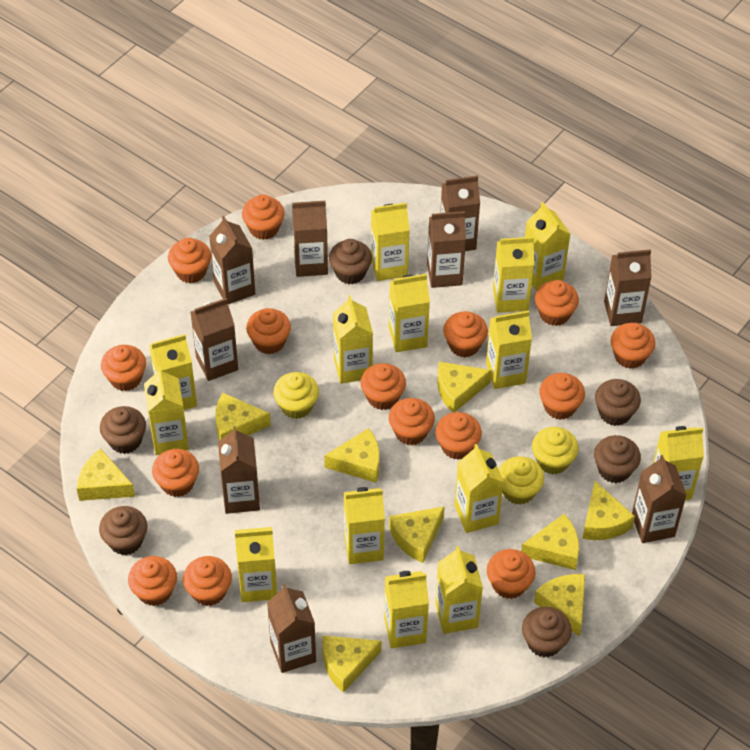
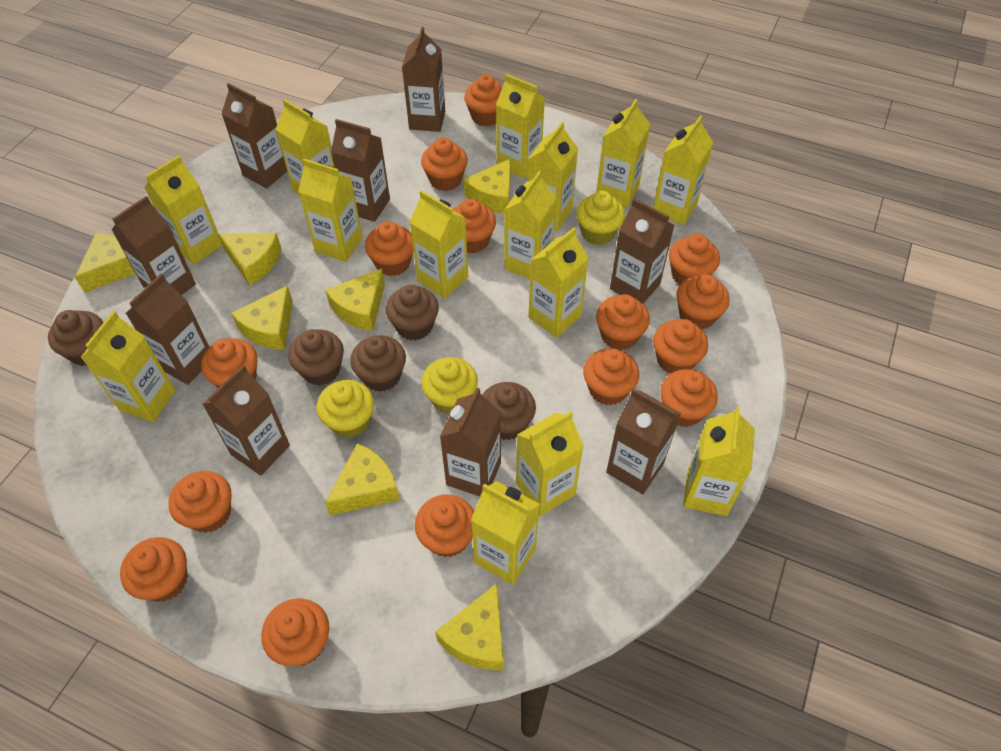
brown cupcake: 6 -> 5
yellow cheese: 9 -> 7

